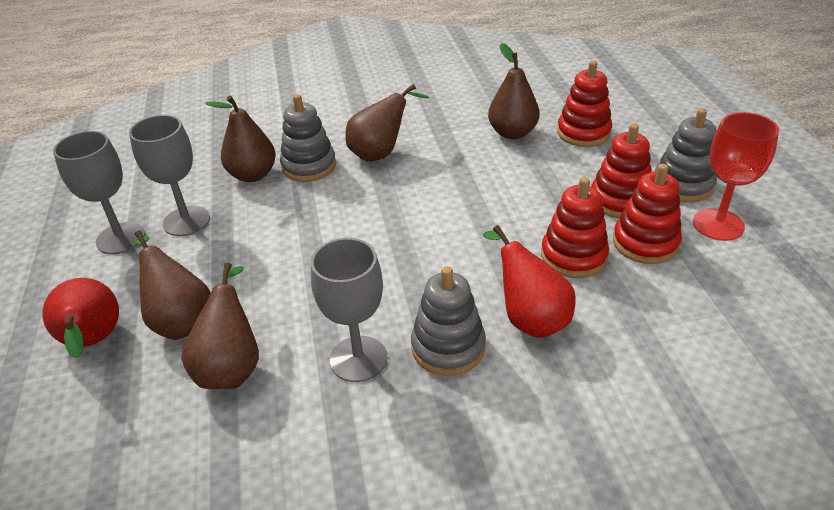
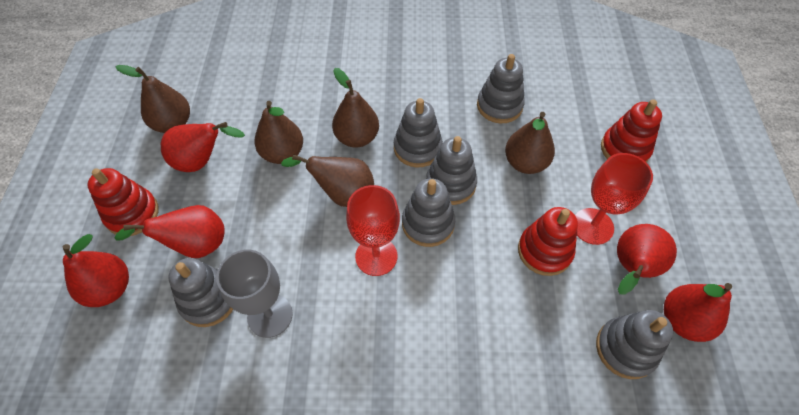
grey goblet: 3 -> 1
grey stacking toy: 3 -> 6
red goblet: 1 -> 2
red pear: 2 -> 5
red stacking toy: 4 -> 3

